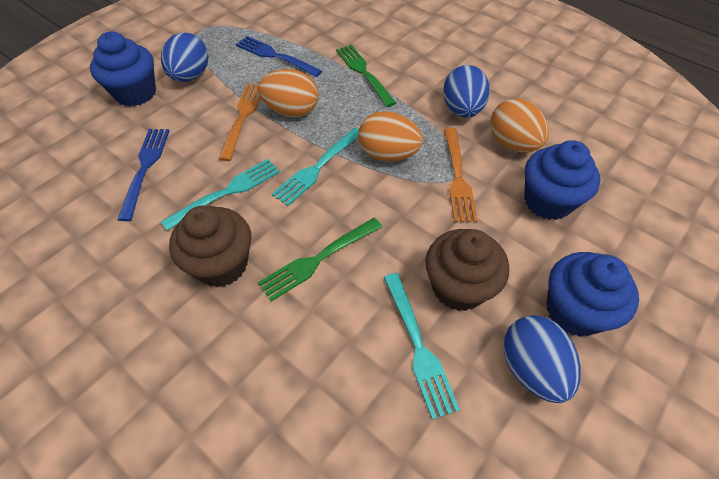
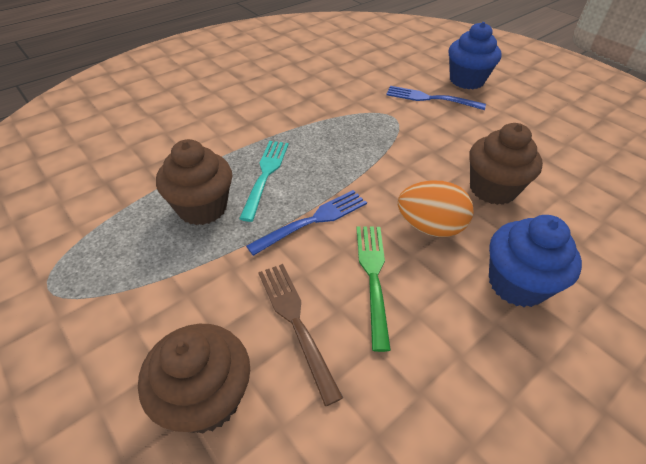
blue cupcake: 3 -> 2
blue egg: 3 -> 0
brown cupcake: 2 -> 3
brown fork: 0 -> 1
green fork: 2 -> 1
orange egg: 3 -> 1
orange fork: 2 -> 0
turquoise fork: 3 -> 1

